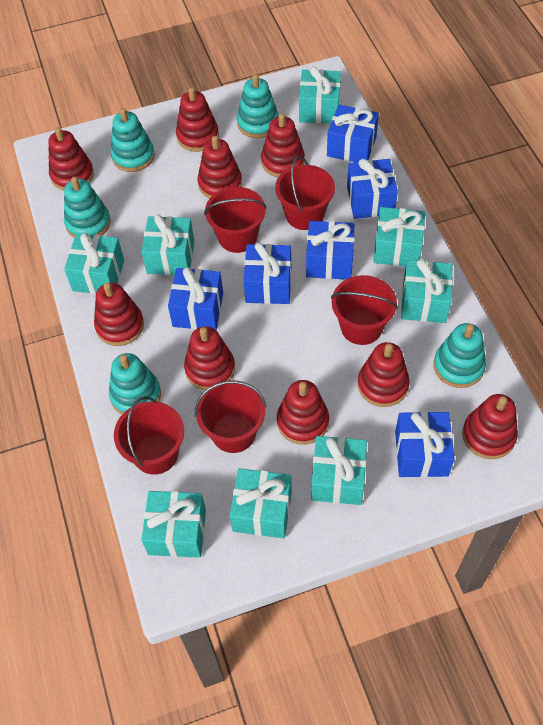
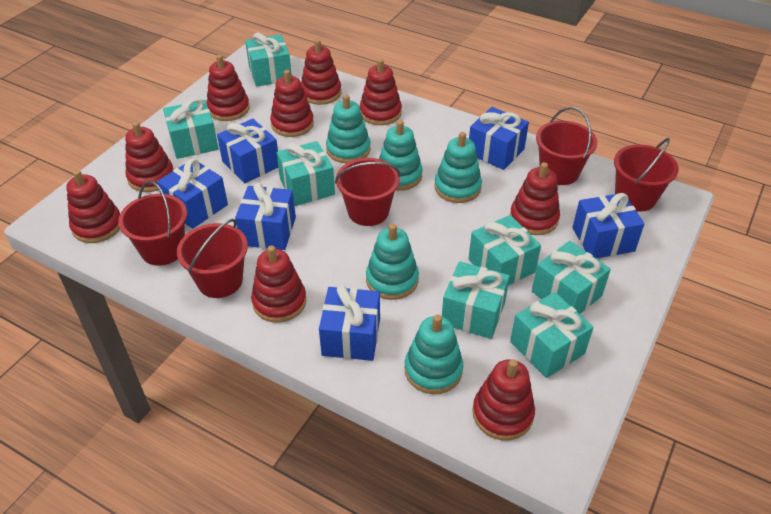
turquoise gift: 8 -> 7

